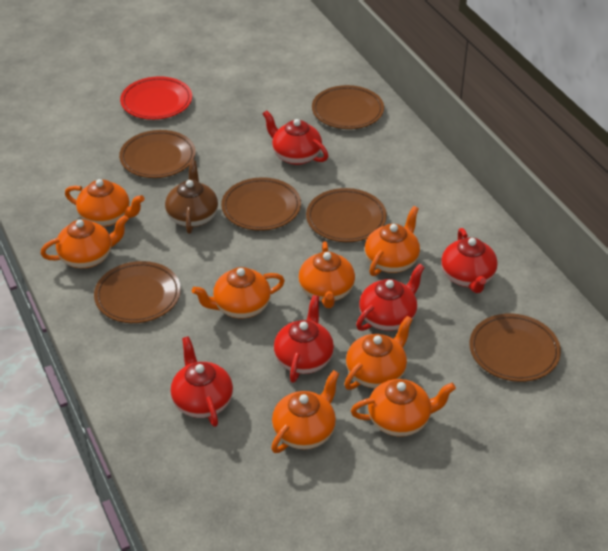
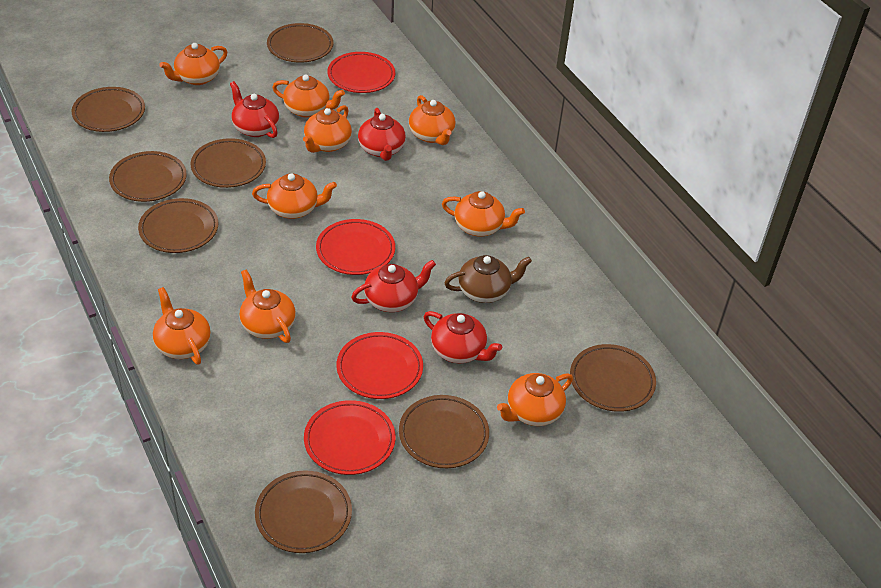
brown plate: 6 -> 8
orange teapot: 8 -> 9
red plate: 1 -> 4
red teapot: 5 -> 4

